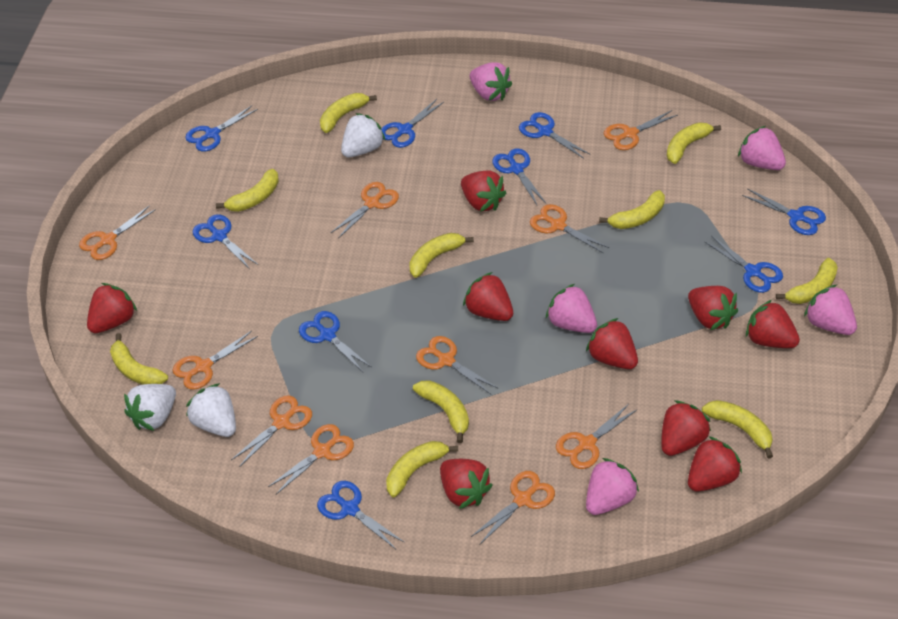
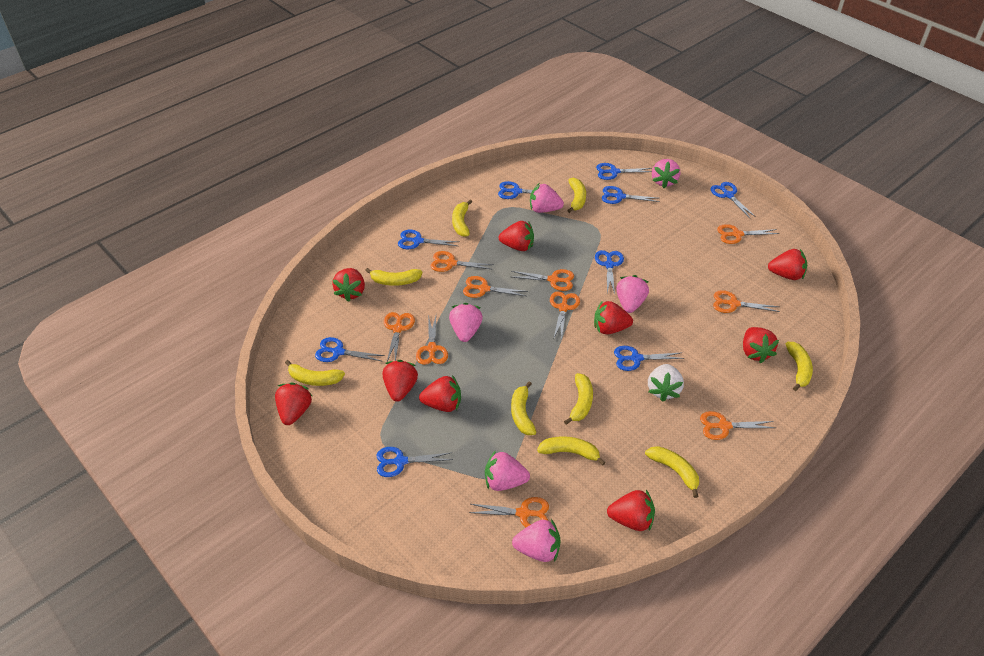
pink strawberry: 5 -> 6
white strawberry: 3 -> 1
yellow banana: 10 -> 9

